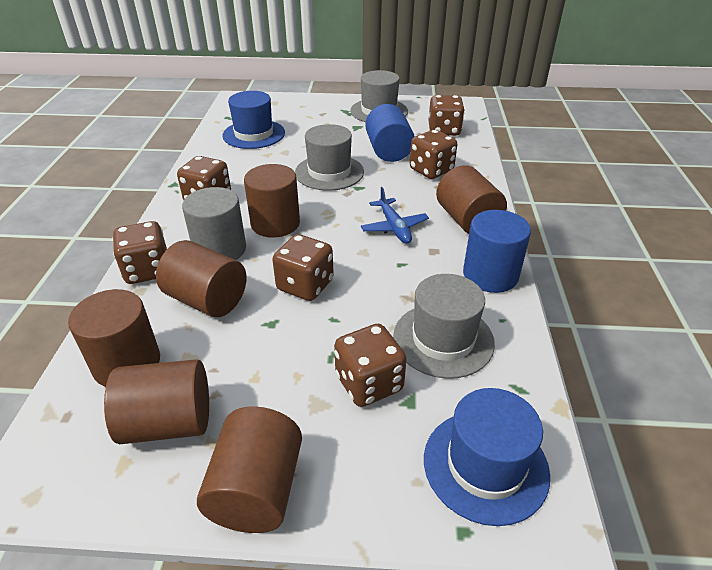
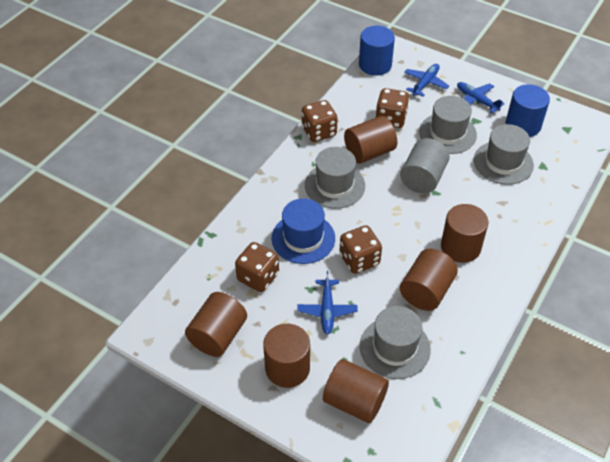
blue hat: 2 -> 1
blue plane: 1 -> 3
brown dice: 6 -> 4
grey hat: 3 -> 4

